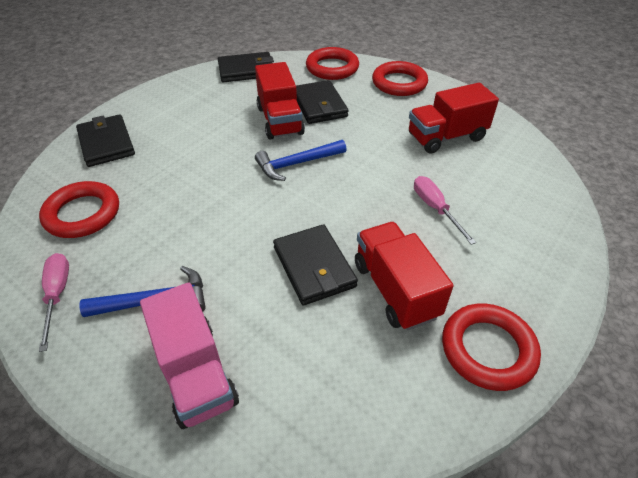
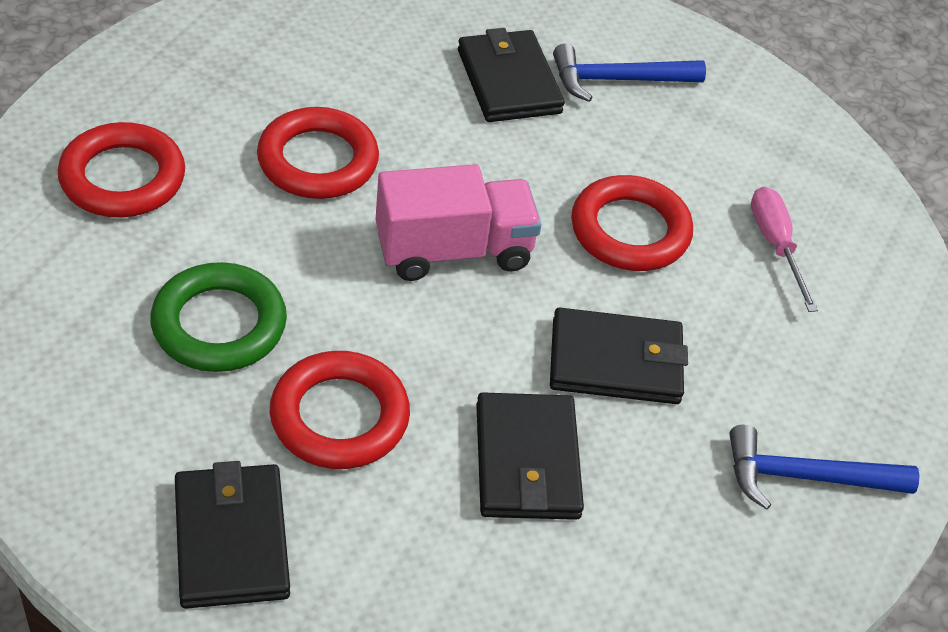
green ring: 0 -> 1
pink screwdriver: 2 -> 1
red truck: 3 -> 0

